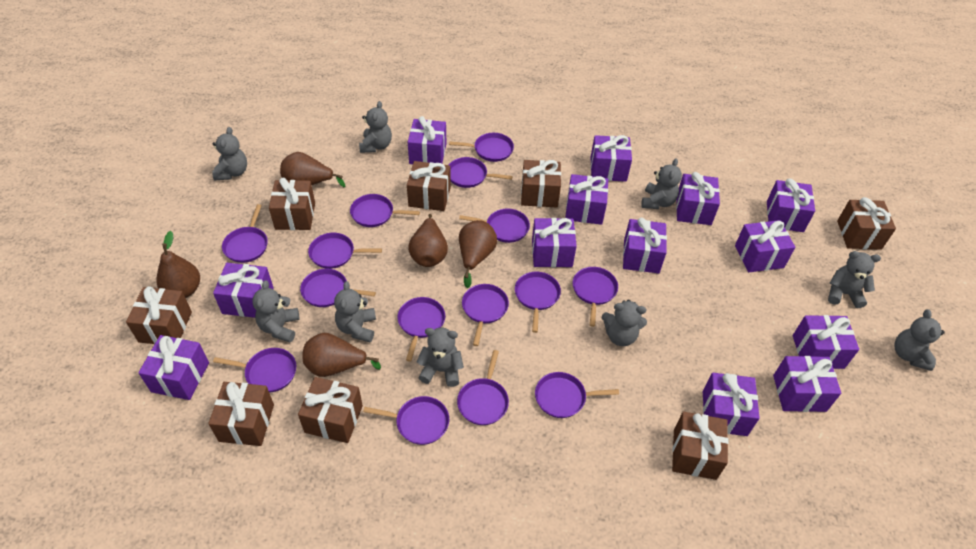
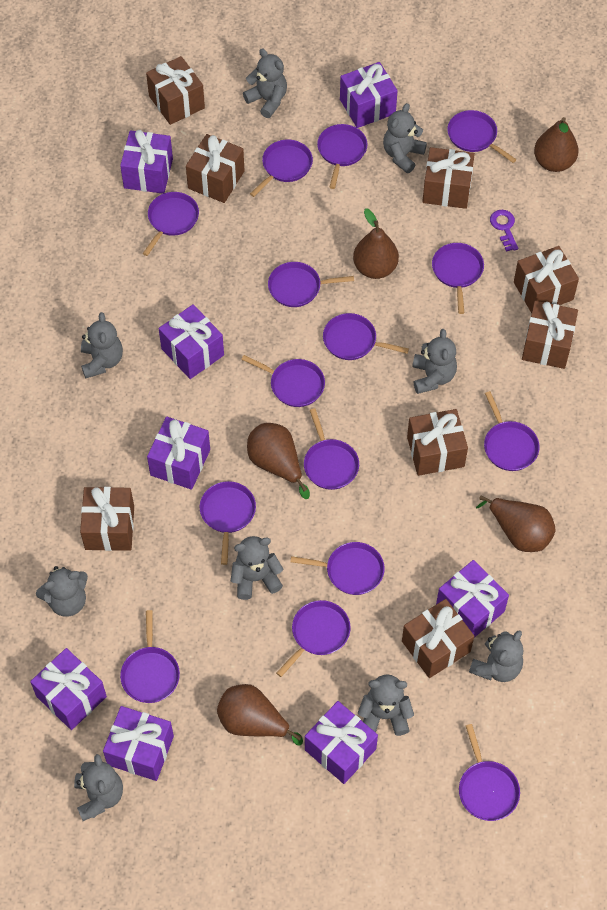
purple gift: 13 -> 8
purple key: 0 -> 1

